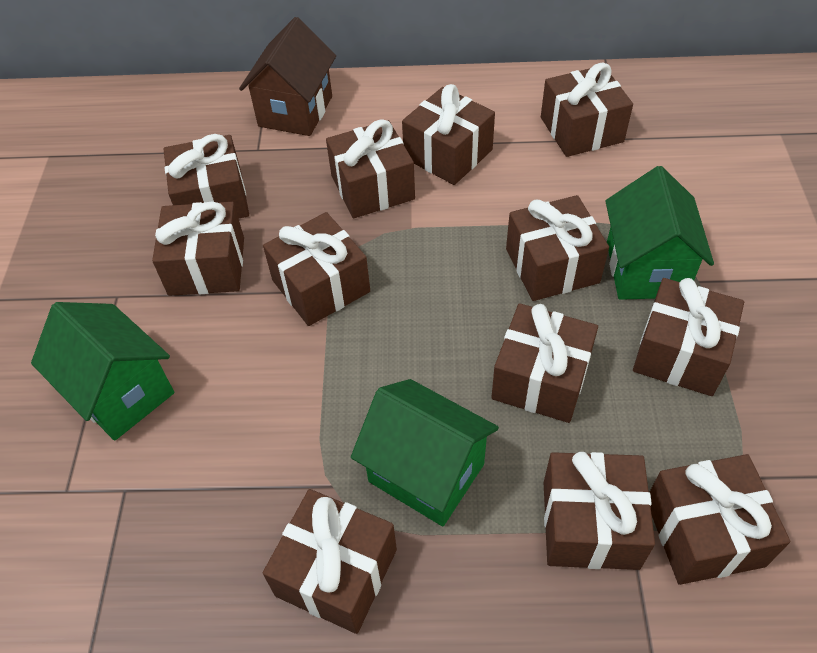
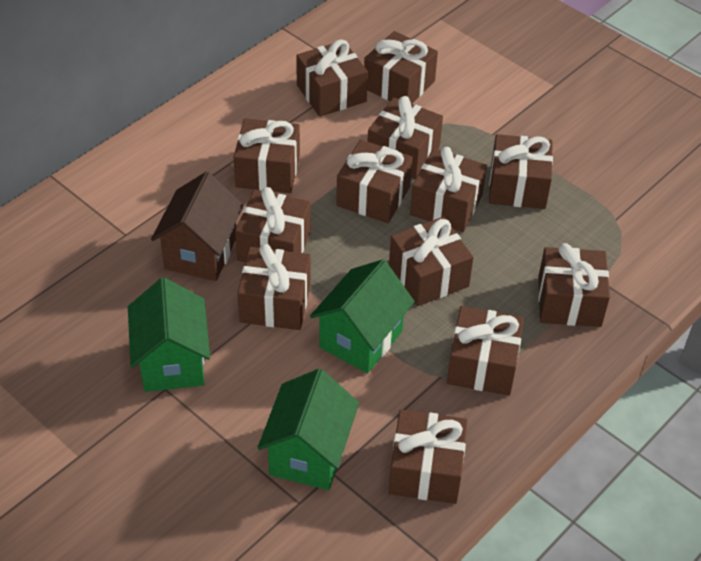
brown gift: 12 -> 13

